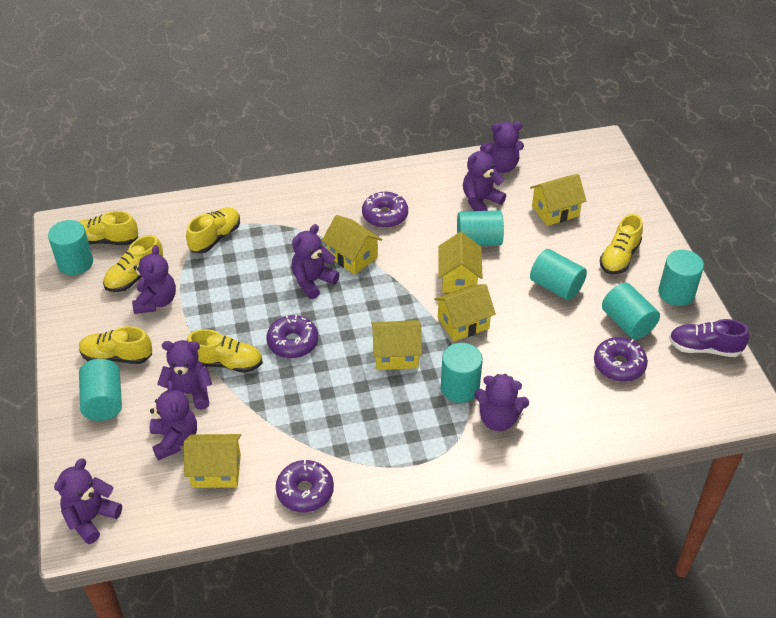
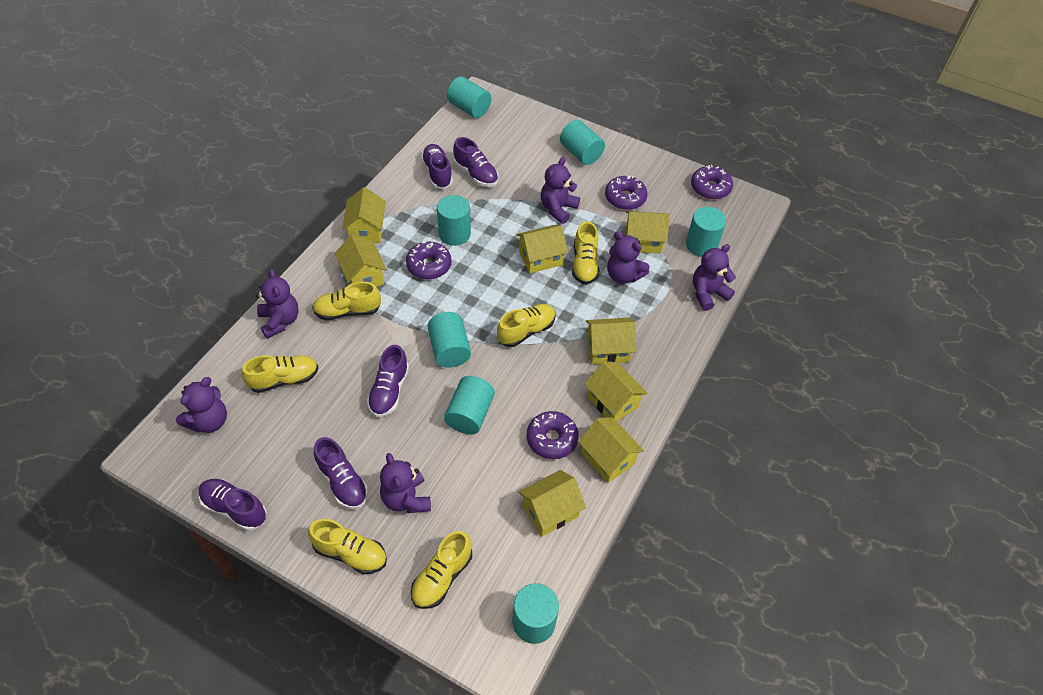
purple shoe: 1 -> 5
purple teddy bear: 8 -> 6
yellow house: 6 -> 8

